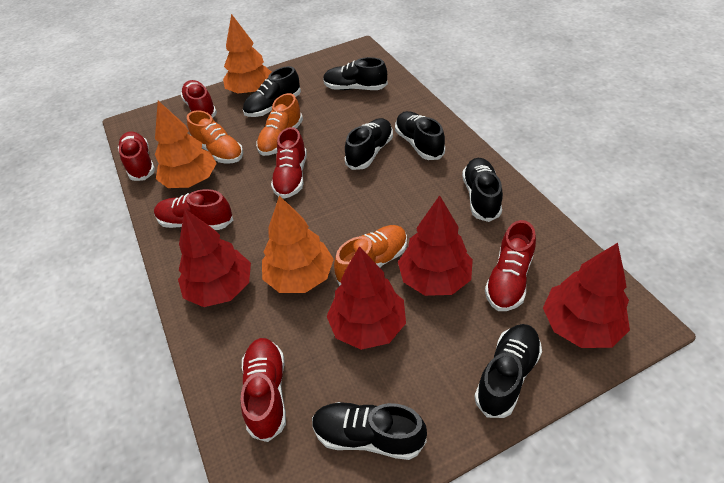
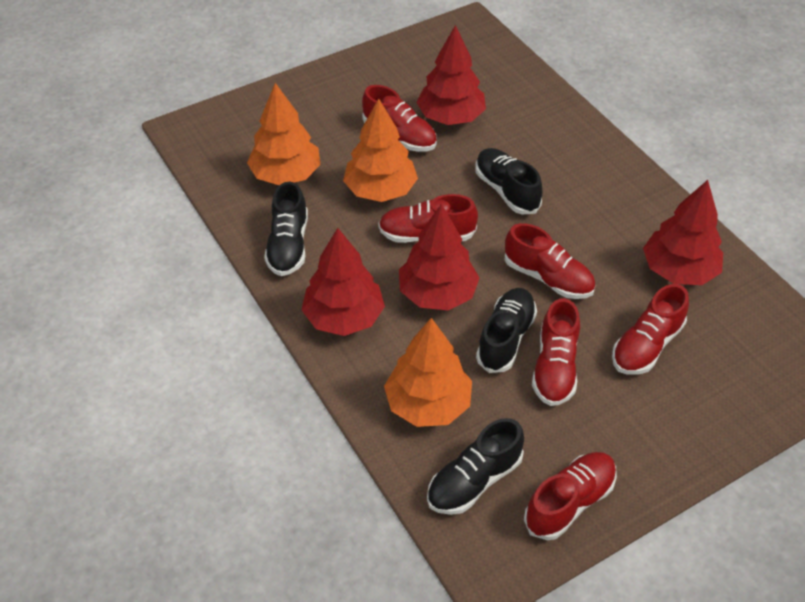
black shoe: 7 -> 4
orange shoe: 3 -> 0

